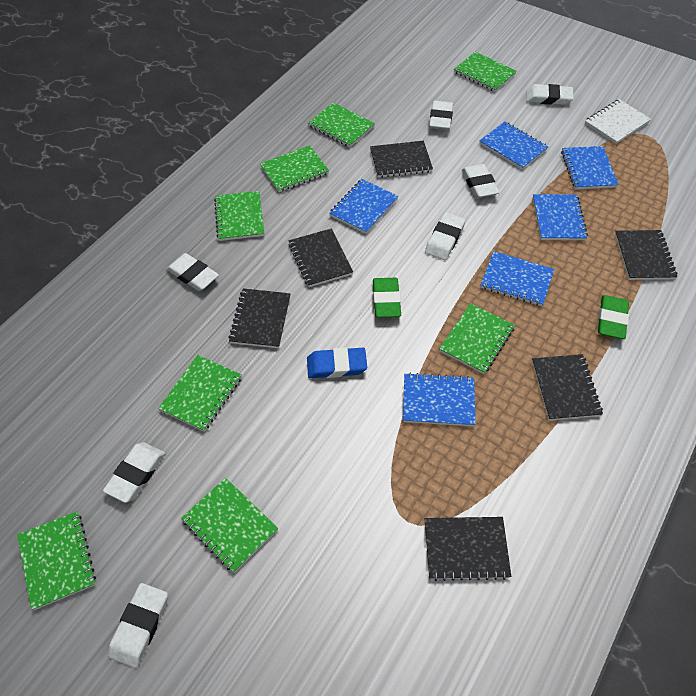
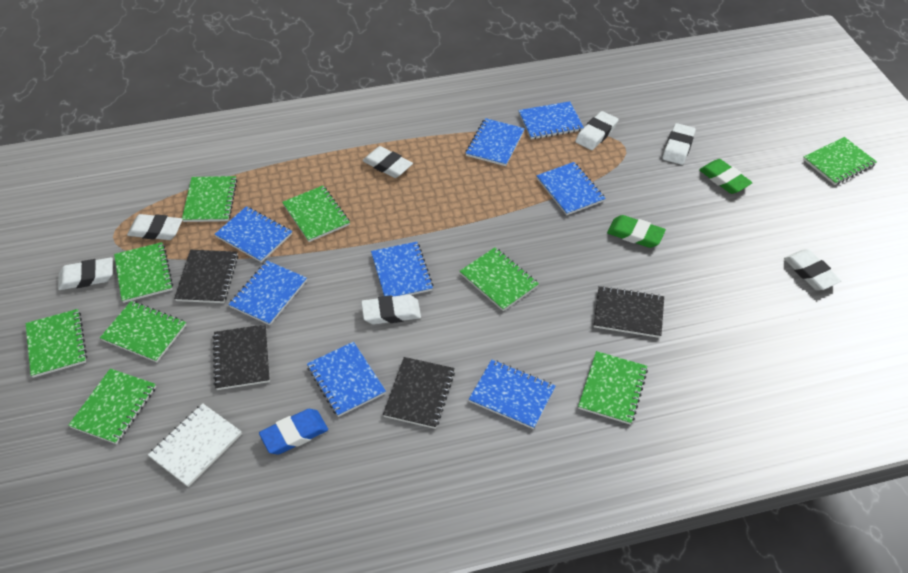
black notebook: 6 -> 4
blue notebook: 6 -> 8
green notebook: 8 -> 9

